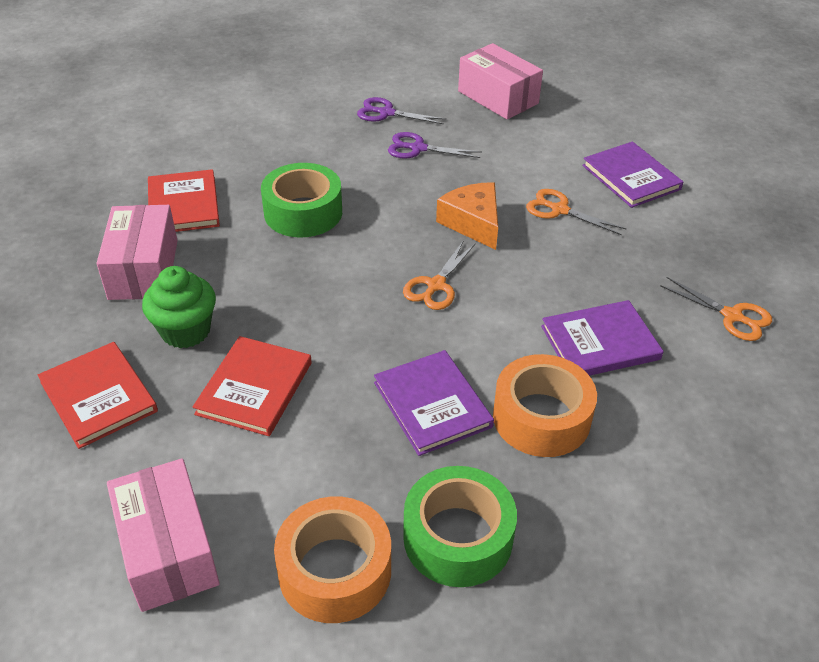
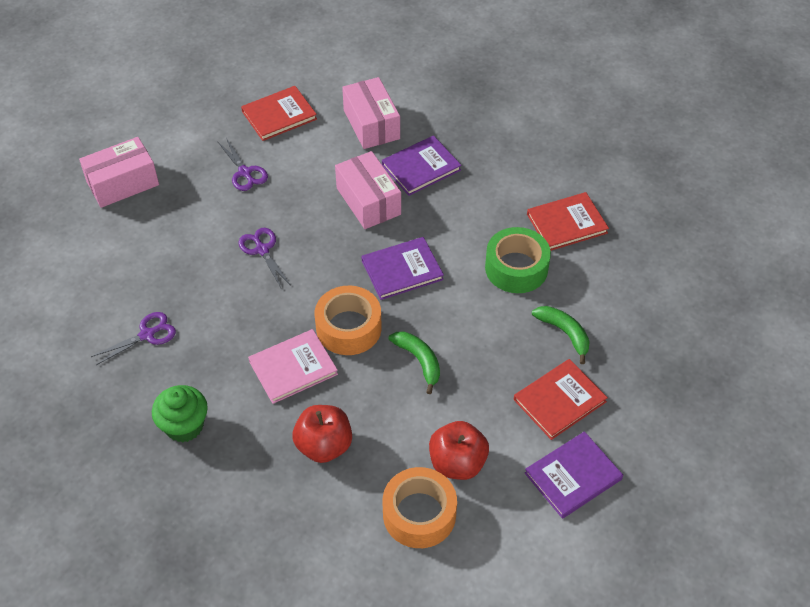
green banana: 0 -> 2
green tape: 2 -> 1
orange cheese: 1 -> 0
orange scissors: 3 -> 0
pink book: 0 -> 1
purple scissors: 2 -> 3
red apple: 0 -> 2

